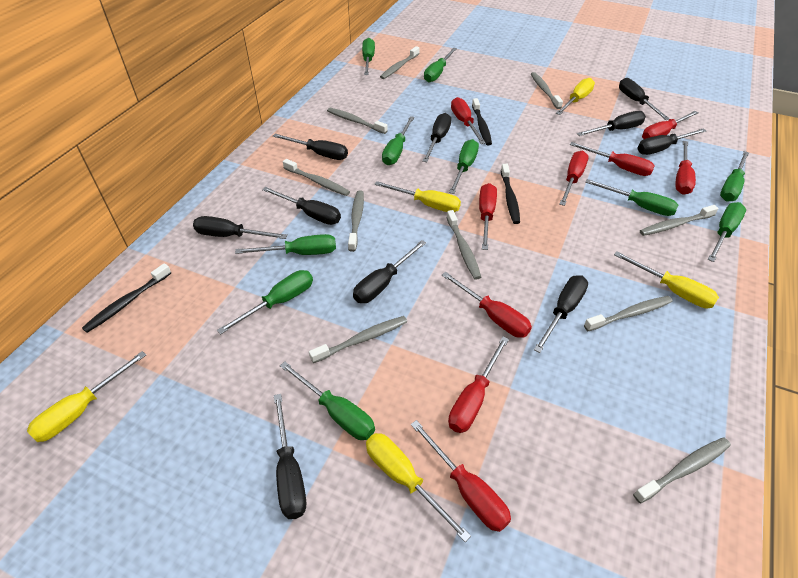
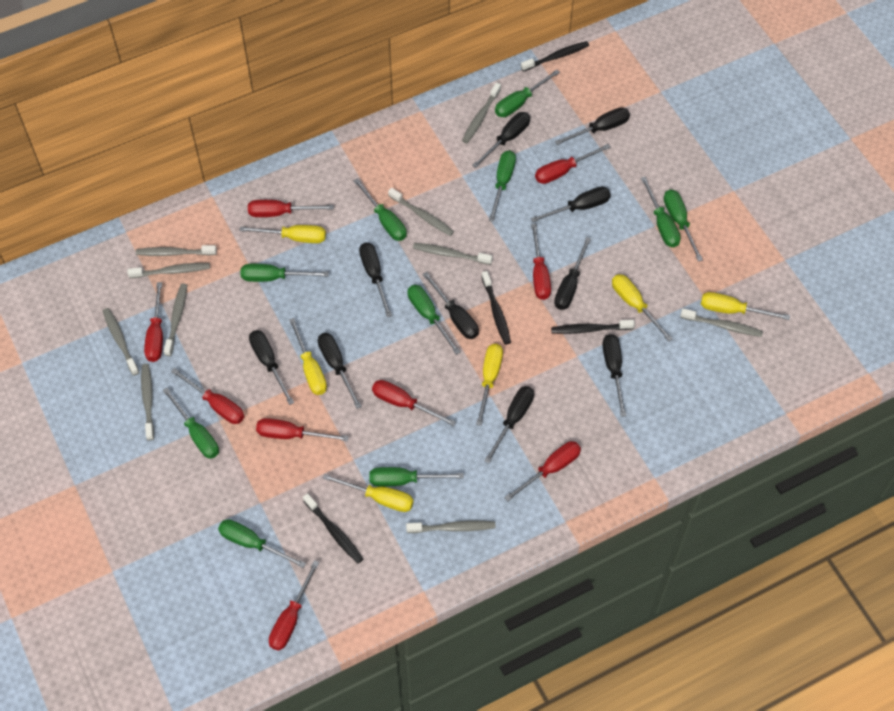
black toothbrush: 3 -> 4
yellow screwdriver: 5 -> 6

